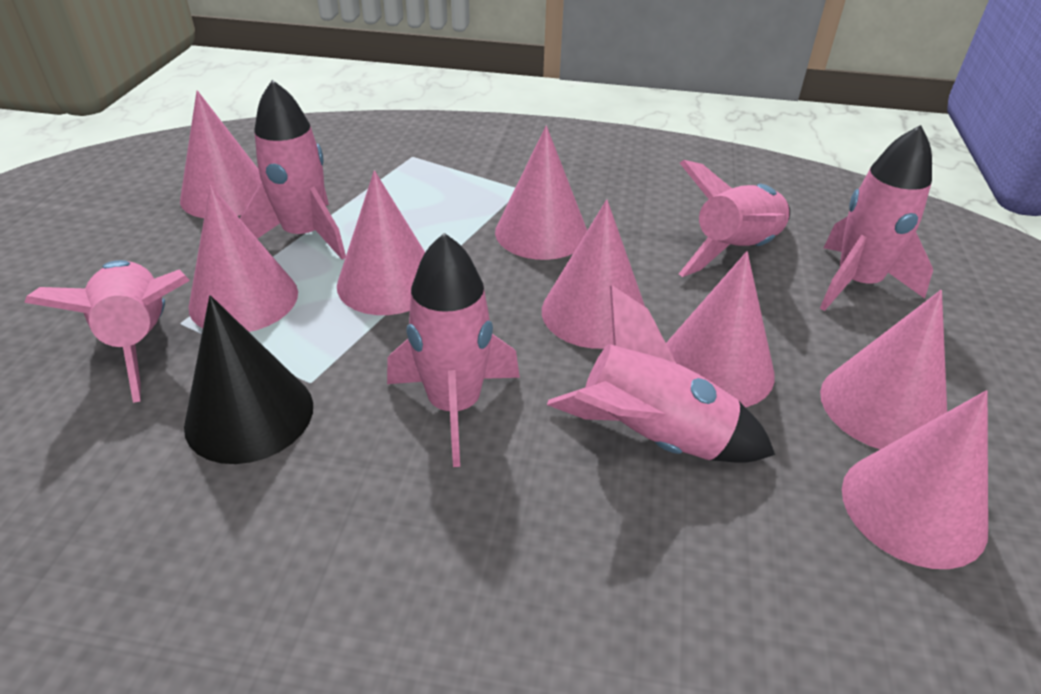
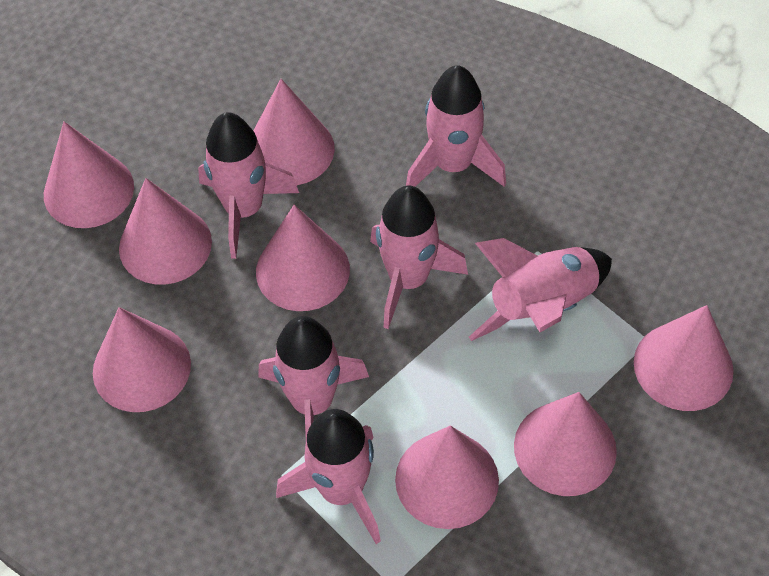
black cone: 1 -> 0

